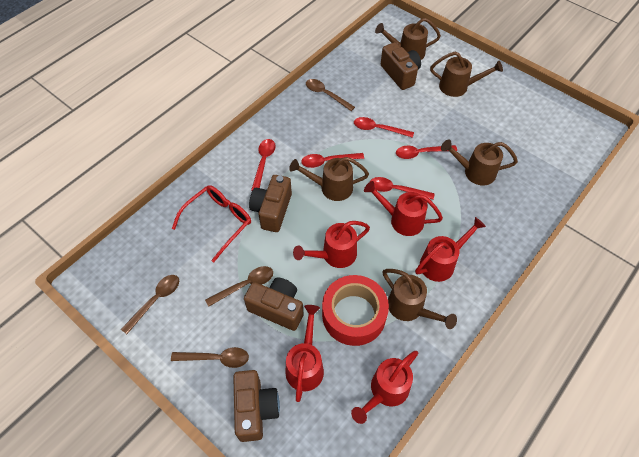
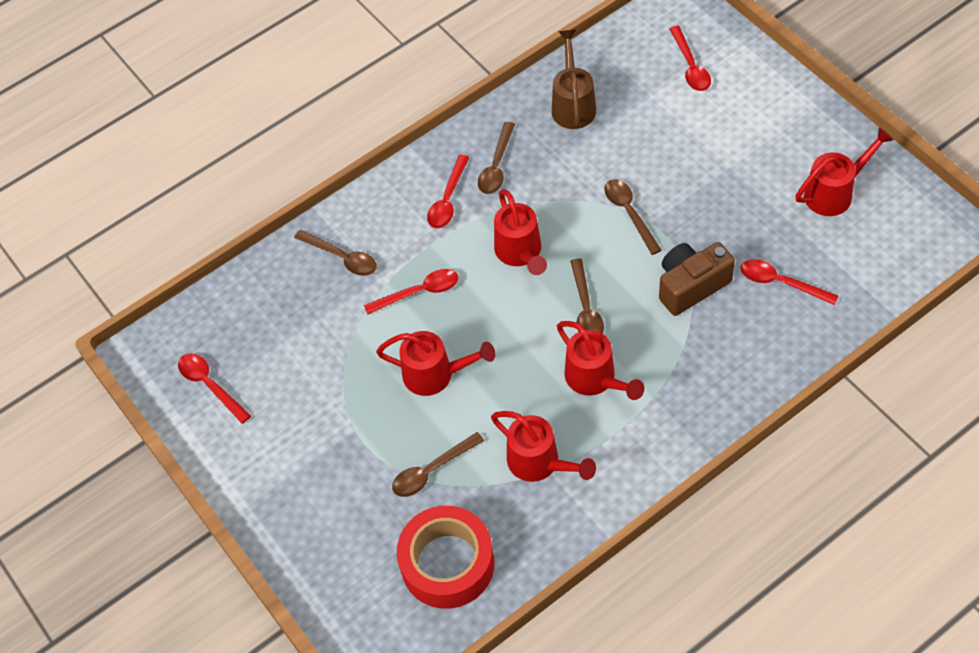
brown camera: 4 -> 1
brown spoon: 4 -> 5
brown watering can: 5 -> 1
red glasses: 1 -> 0

